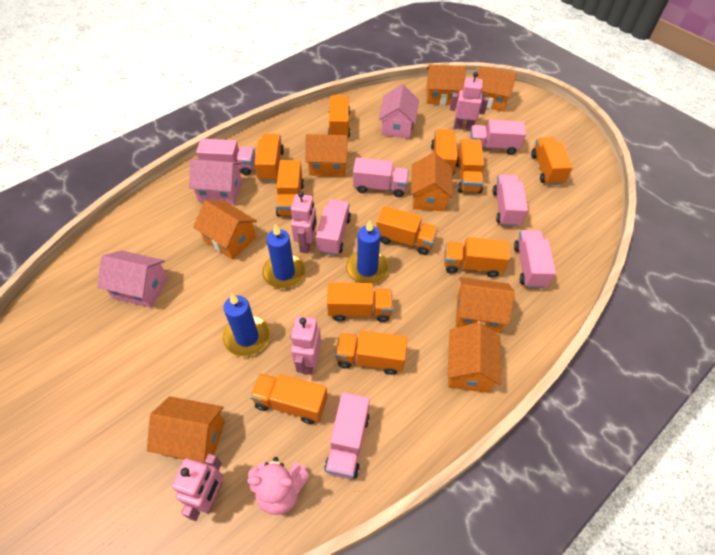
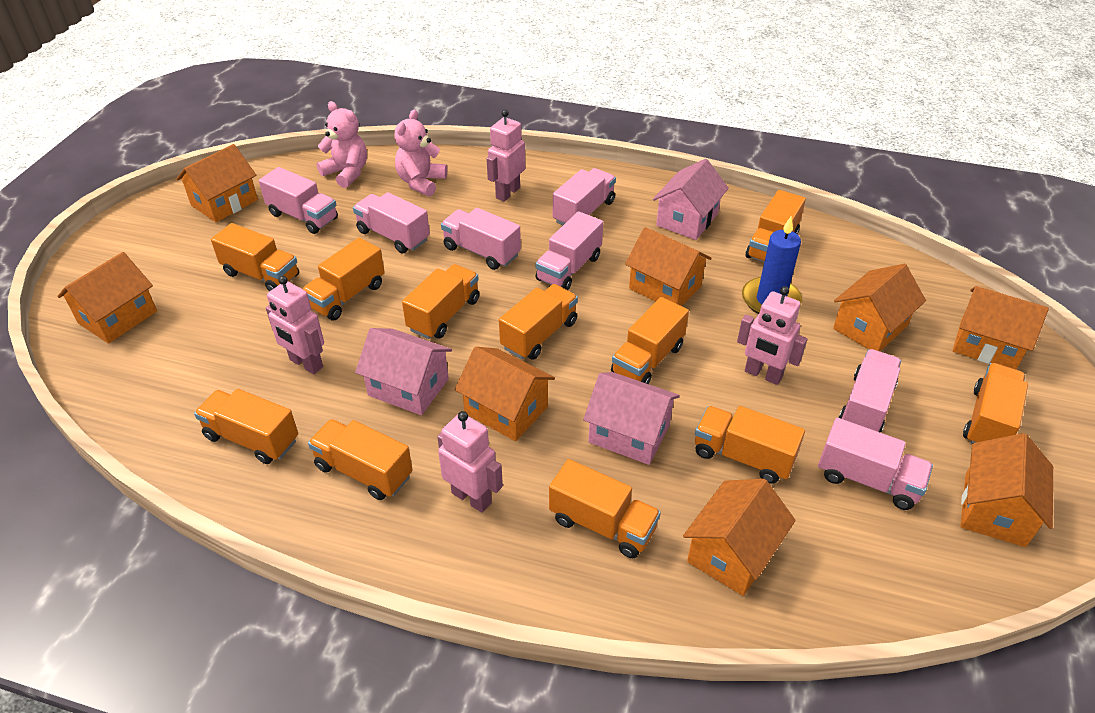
blue candle: 3 -> 1
pink teddy bear: 1 -> 2

